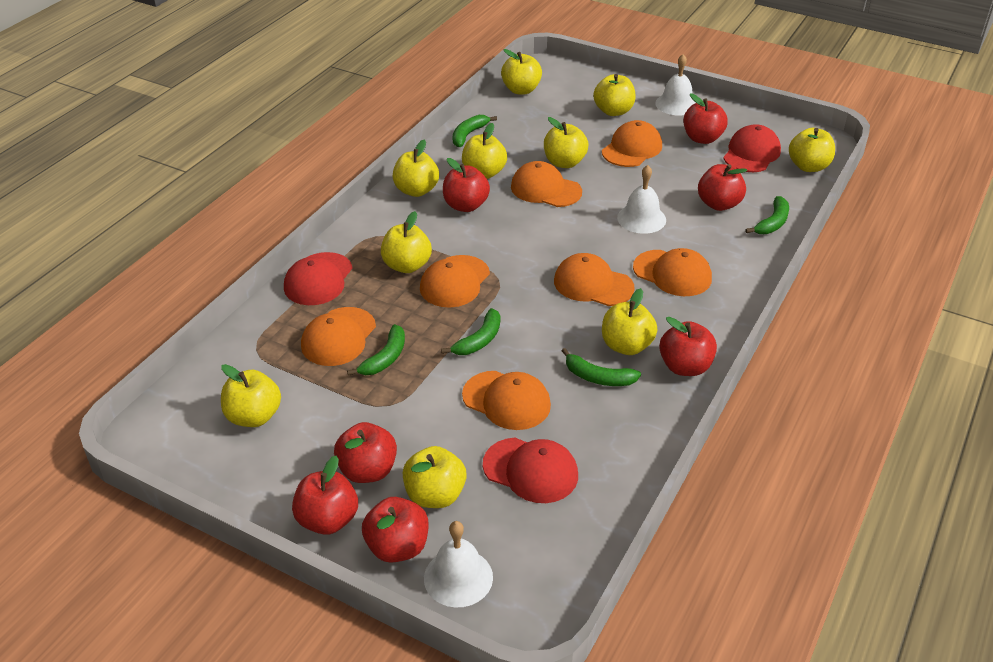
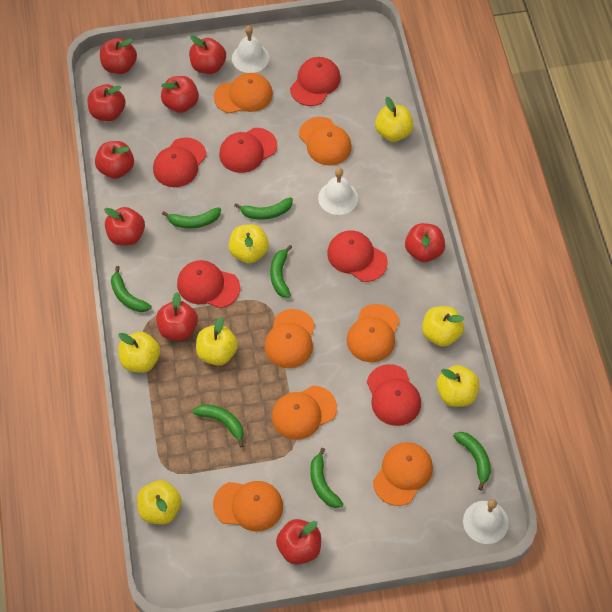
green banana: 5 -> 7
red apple: 7 -> 9
red cap: 3 -> 6
yellow apple: 10 -> 7

